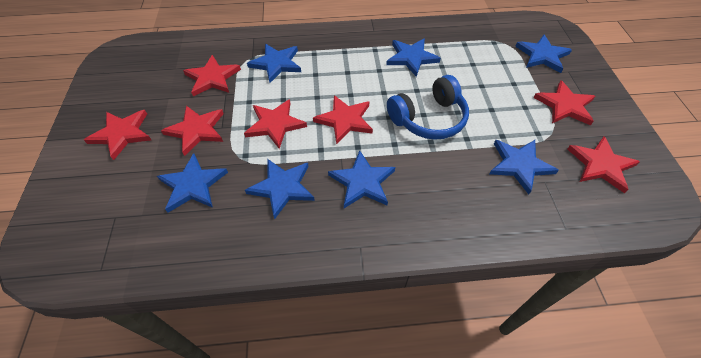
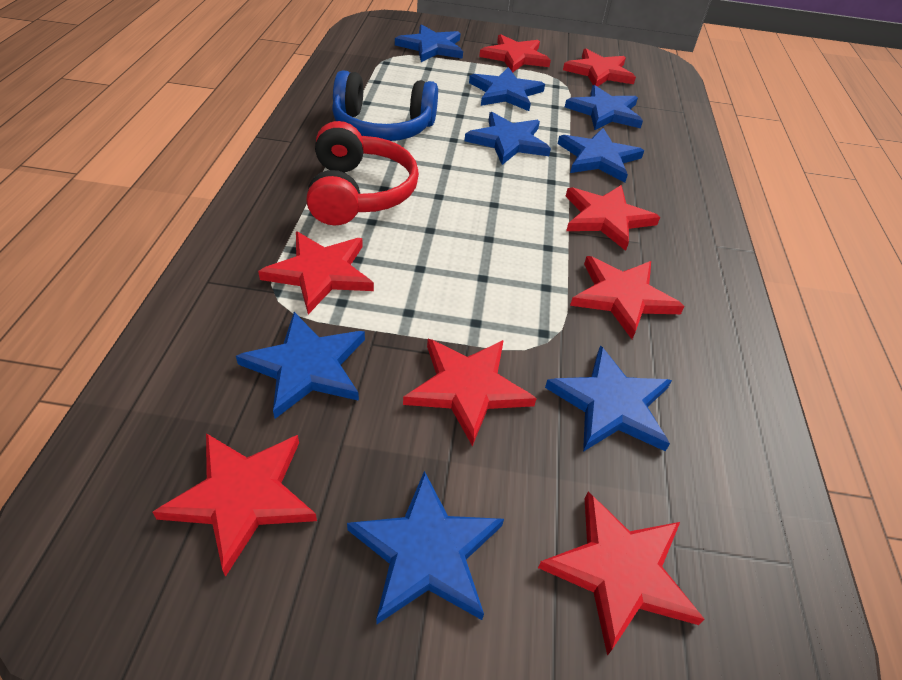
blue star: 7 -> 8
red headphones: 0 -> 1
red star: 7 -> 8

